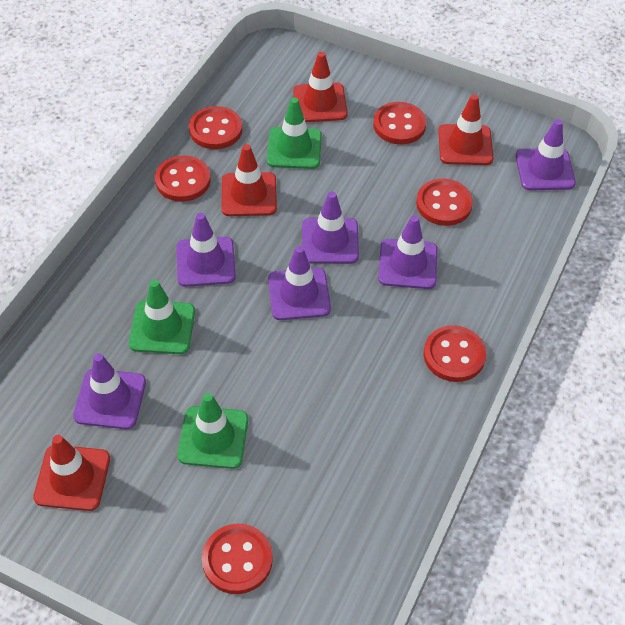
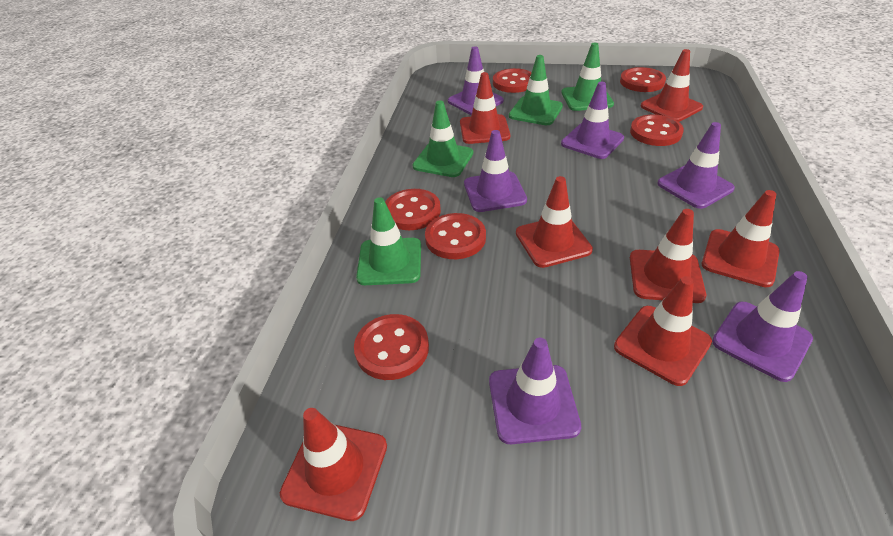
green traffic cone: 3 -> 4
red traffic cone: 4 -> 7

